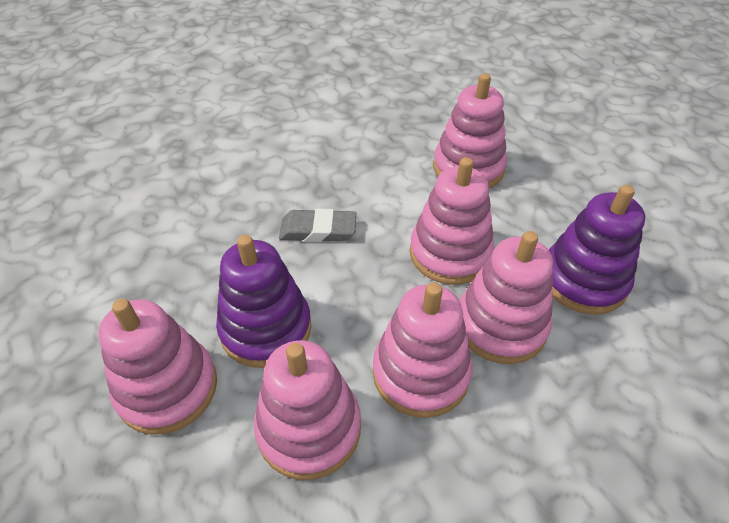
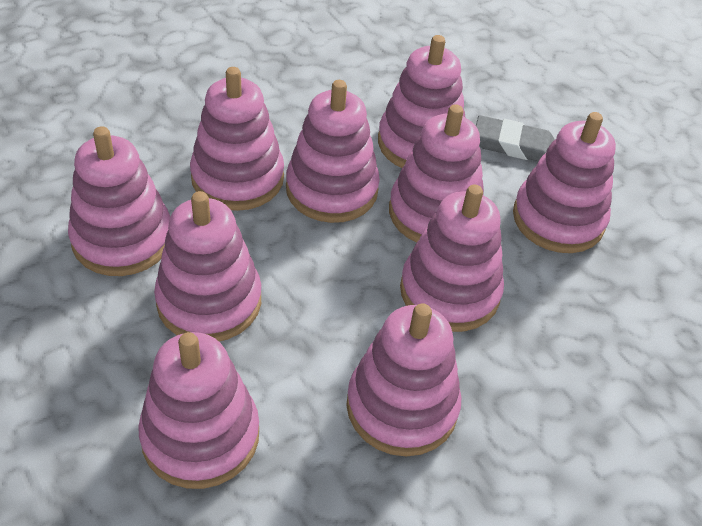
pink stacking toy: 6 -> 10
purple stacking toy: 2 -> 0

